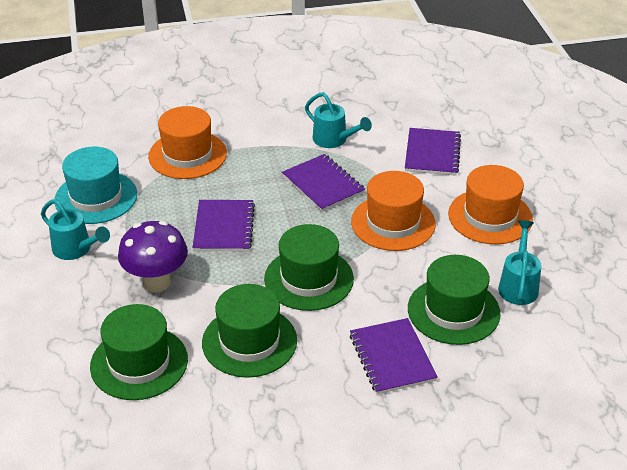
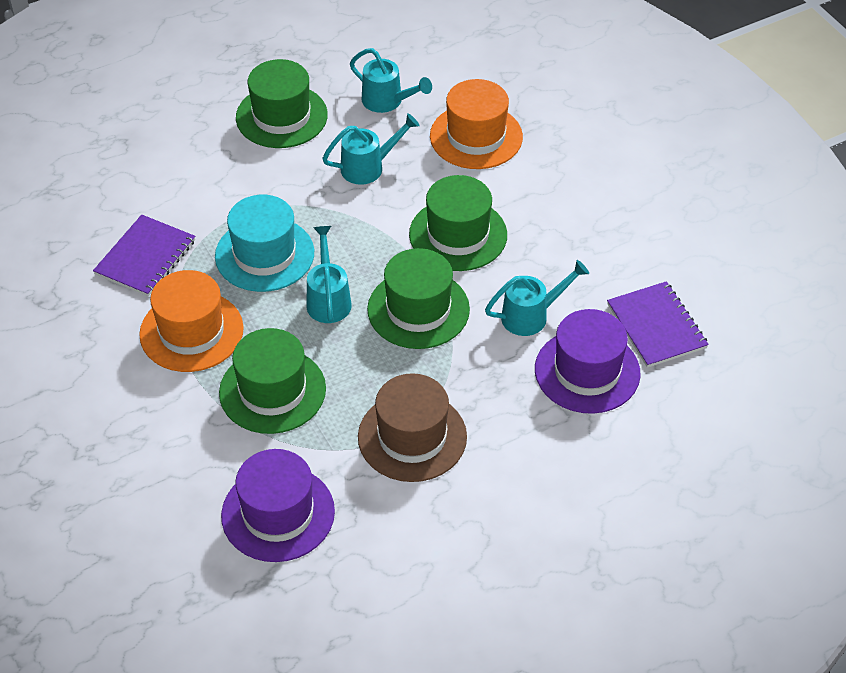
brown hat: 0 -> 1
orange hat: 3 -> 2
purple hat: 0 -> 2
purple mushroom: 1 -> 0
purple notebook: 4 -> 2
turquoise watering can: 3 -> 4

